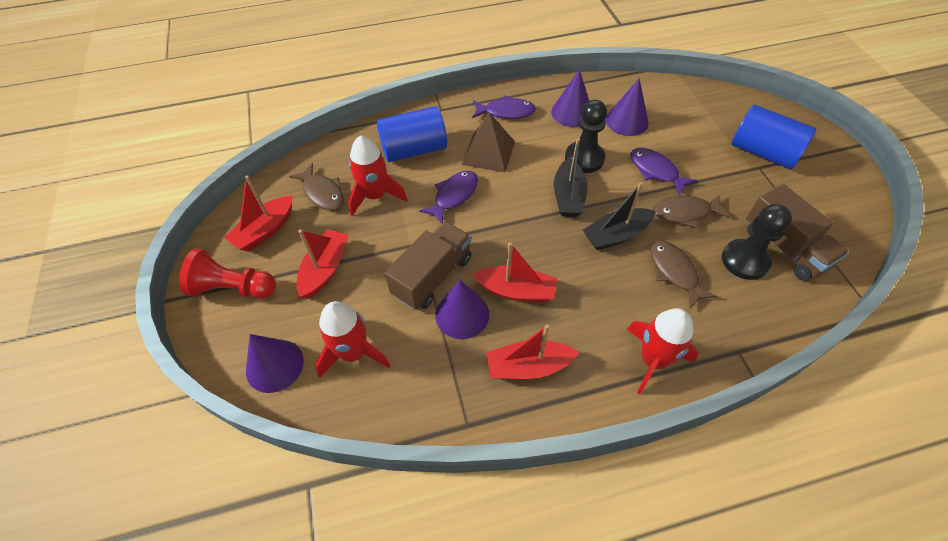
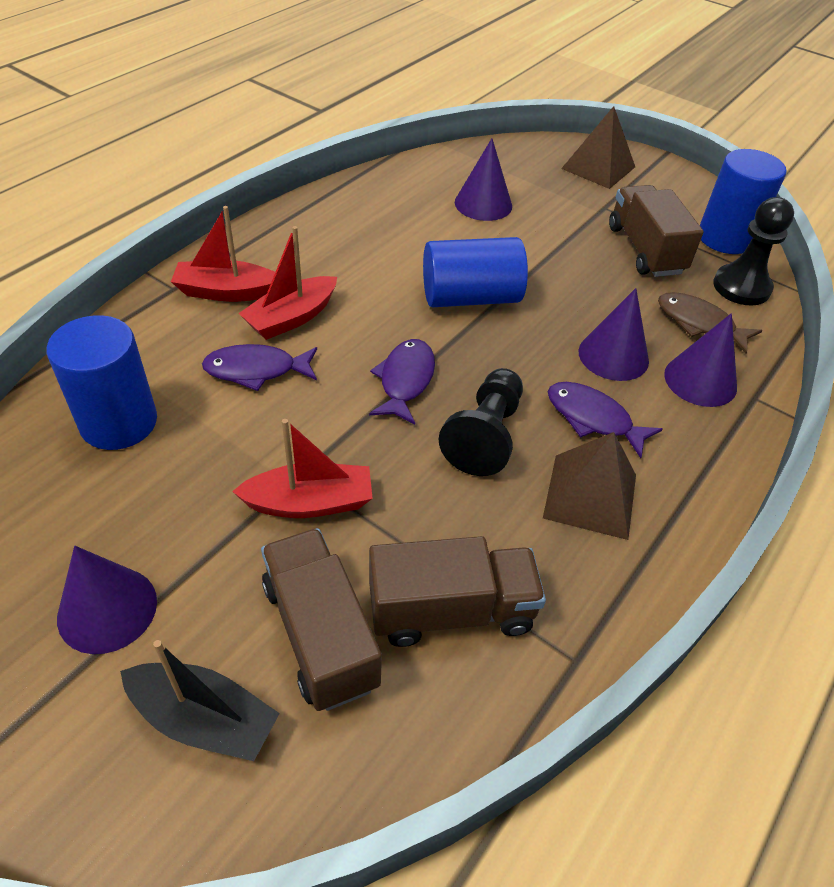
black boat: 2 -> 1
blue cylinder: 2 -> 3
brown fish: 3 -> 1
brown pyramid: 1 -> 2
brown truck: 2 -> 3
red boat: 4 -> 3
red pawn: 1 -> 0
red rocket: 3 -> 0

